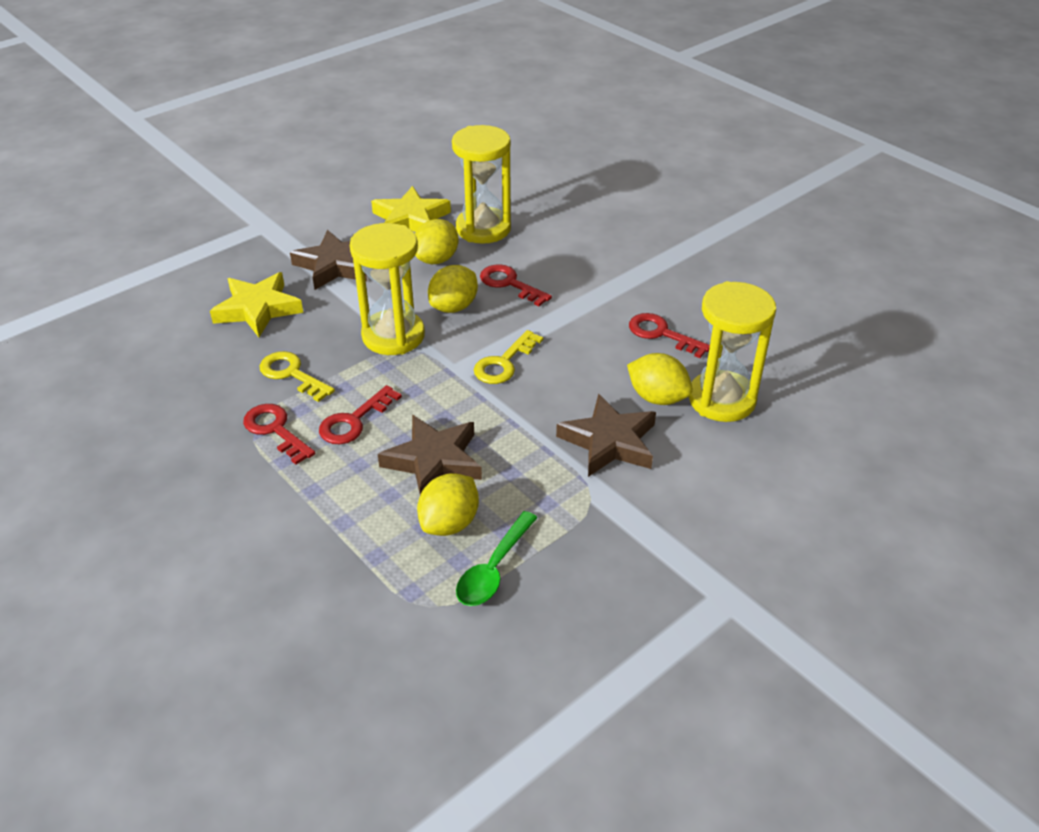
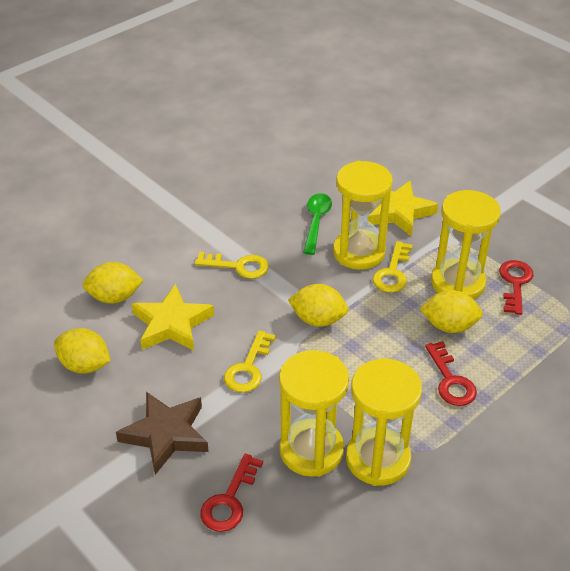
brown star: 3 -> 1
red key: 4 -> 3
yellow hourglass: 3 -> 4
yellow key: 2 -> 3

